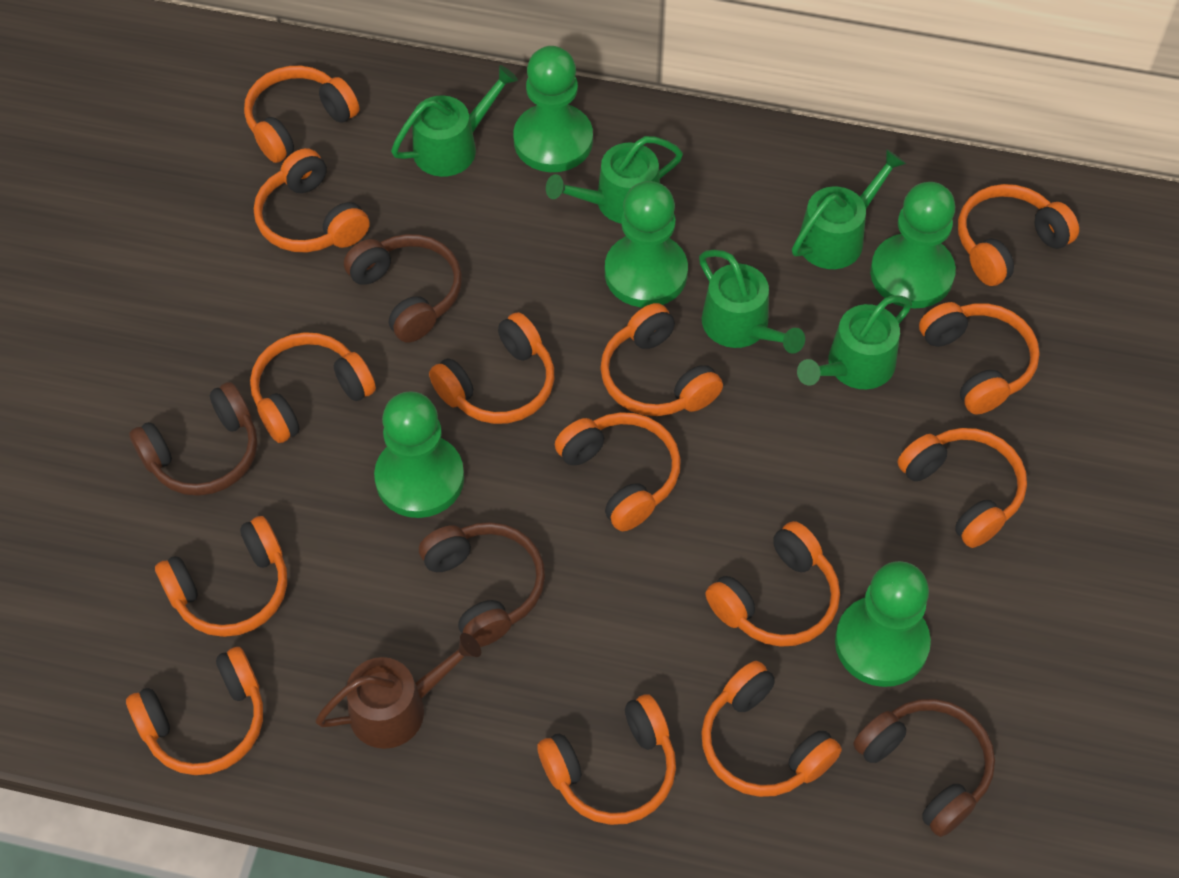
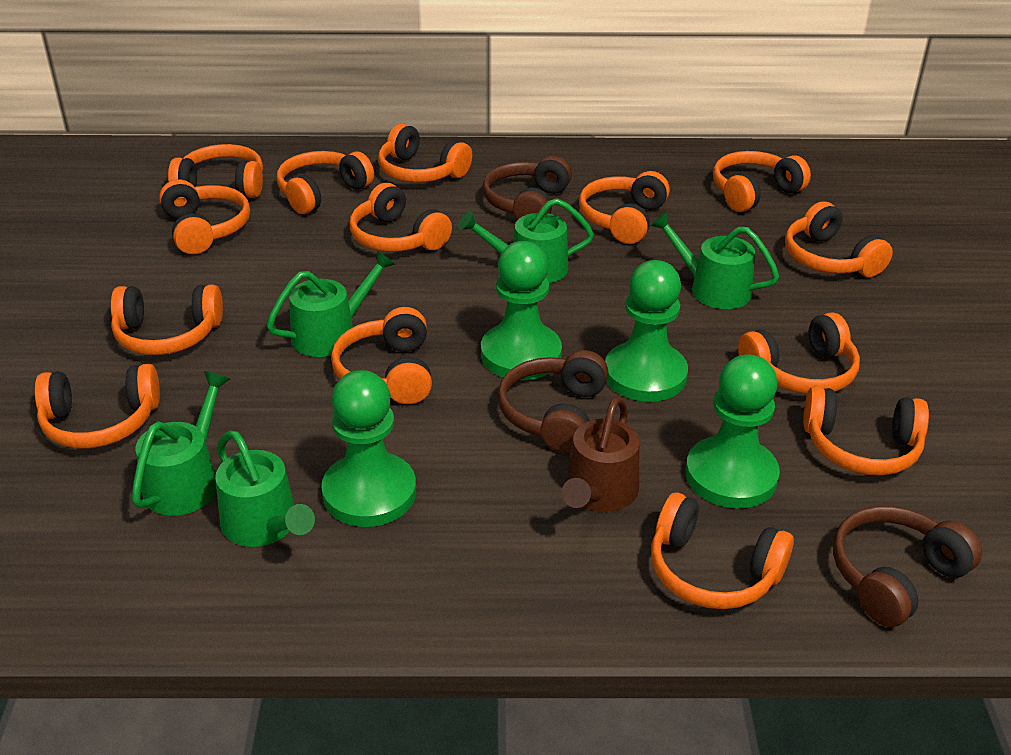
brown headphones: 4 -> 3
green pawn: 5 -> 4

